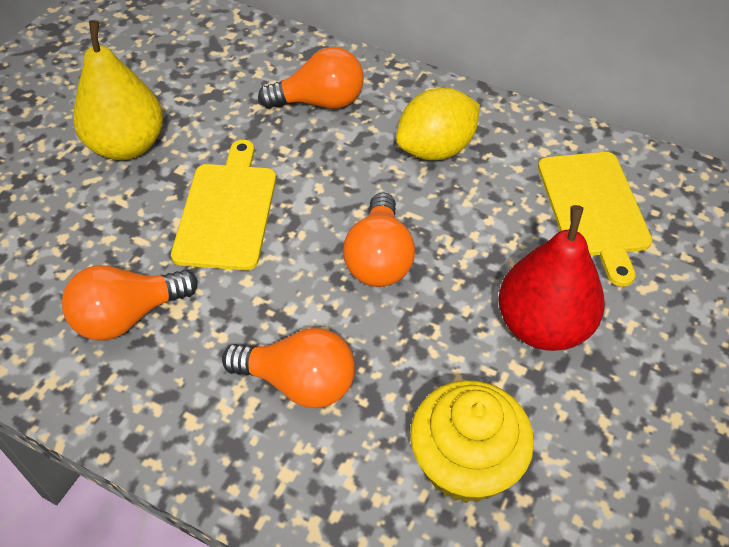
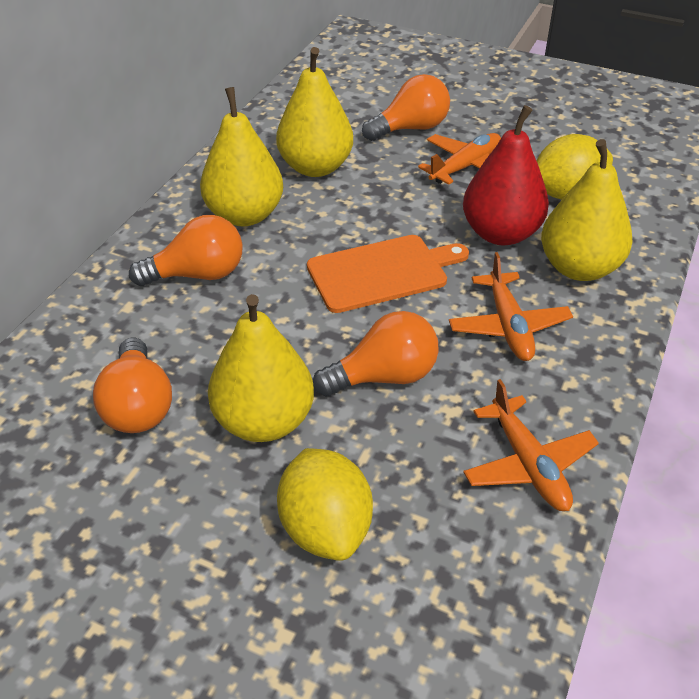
orange cutting board: 0 -> 1
orange plane: 0 -> 3
yellow cupcake: 1 -> 0
yellow cutting board: 2 -> 0
yellow lemon: 1 -> 2
yellow pear: 1 -> 4

